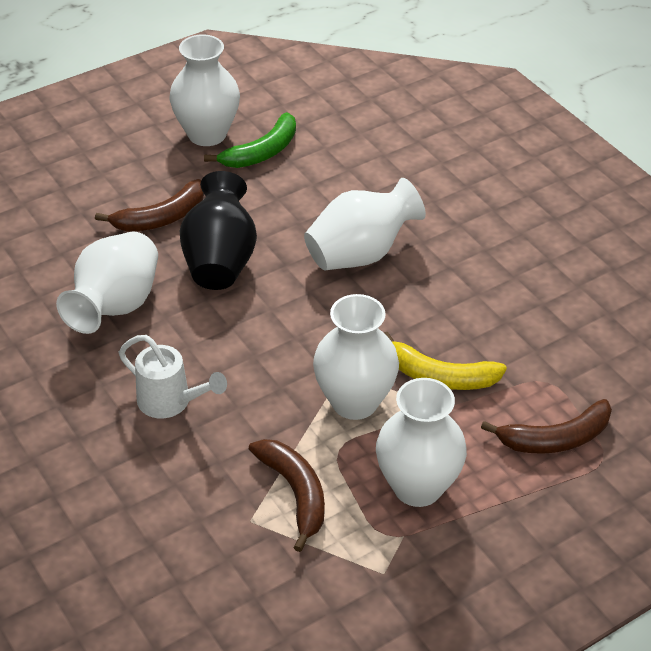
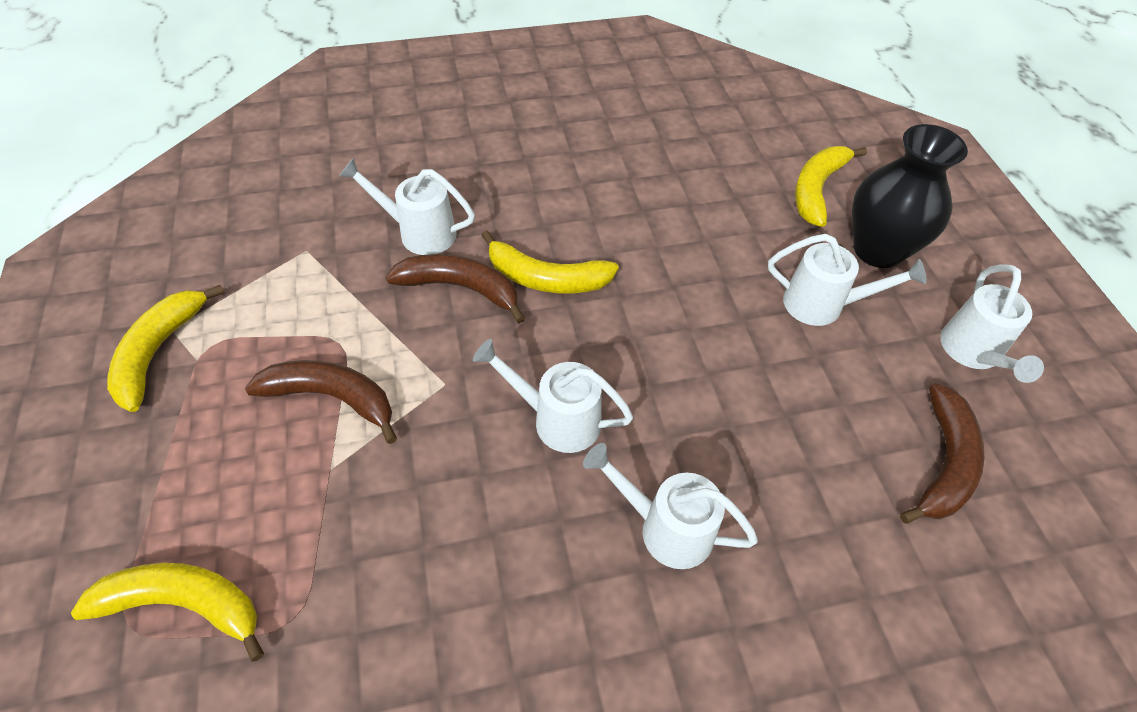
green banana: 1 -> 0
white vase: 5 -> 0
white watering can: 1 -> 5
yellow banana: 1 -> 4

